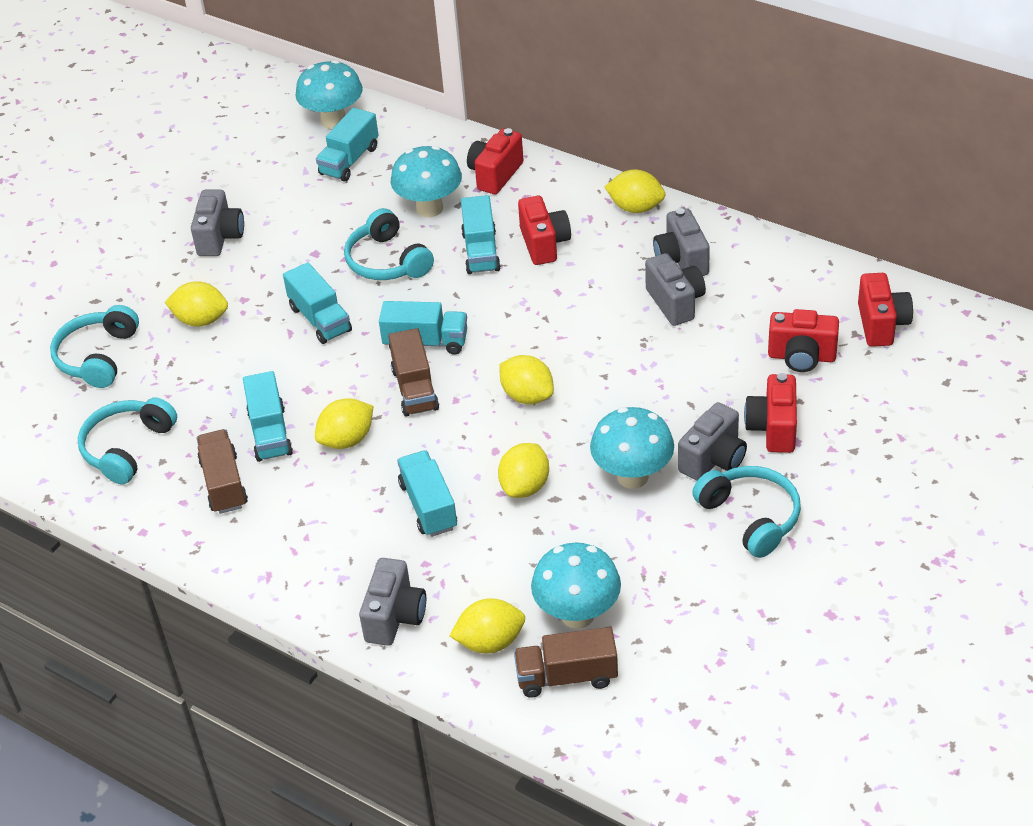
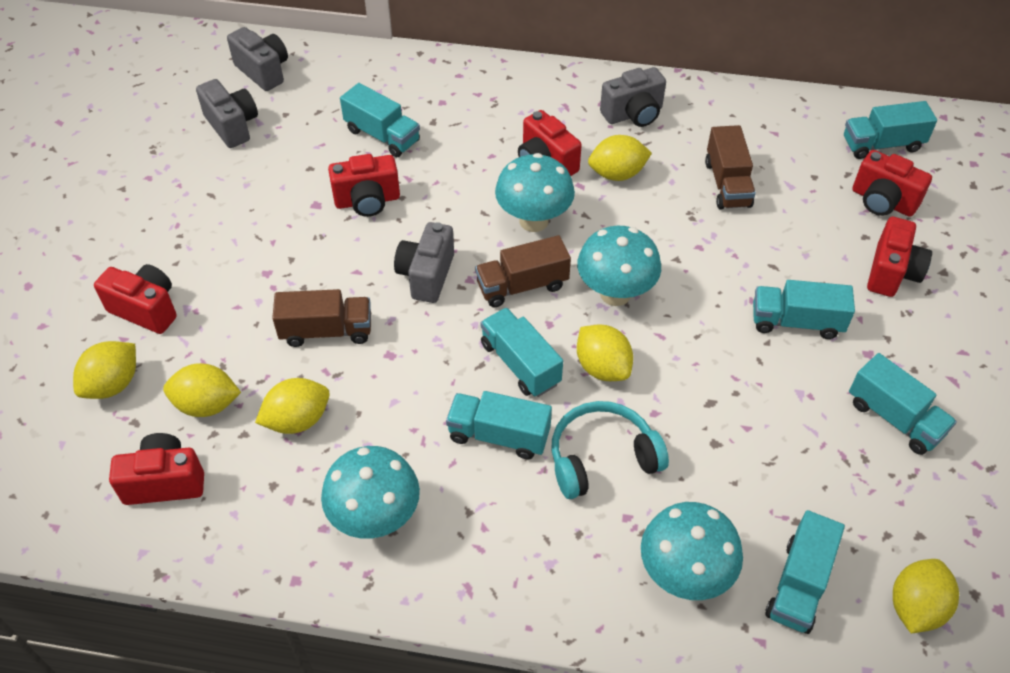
grey camera: 5 -> 4
red camera: 5 -> 6
turquoise headphones: 4 -> 1
turquoise truck: 6 -> 7

